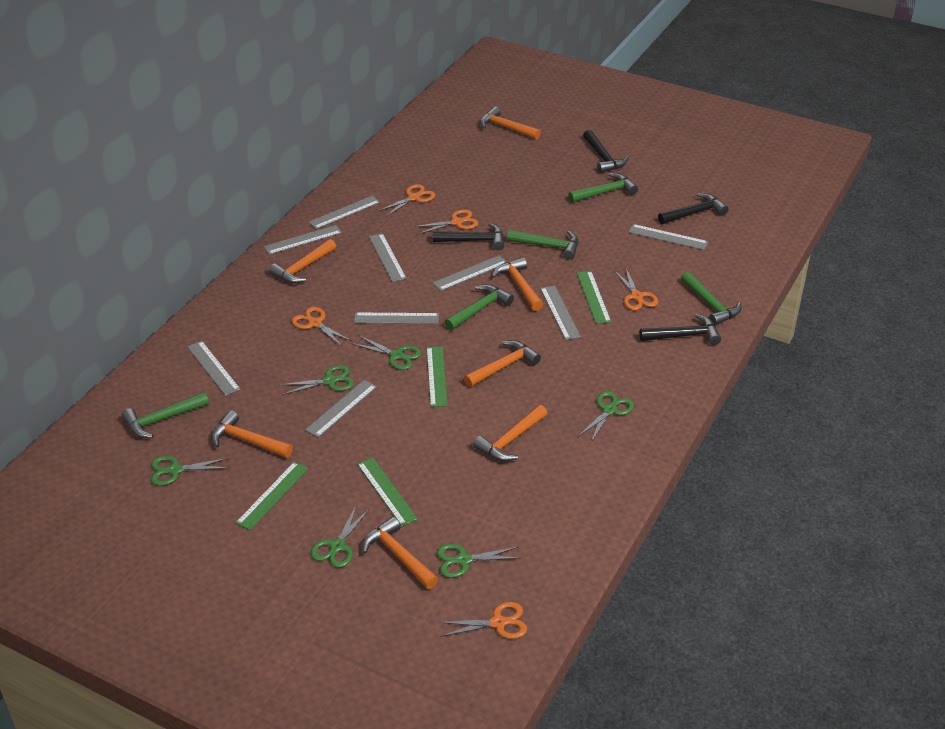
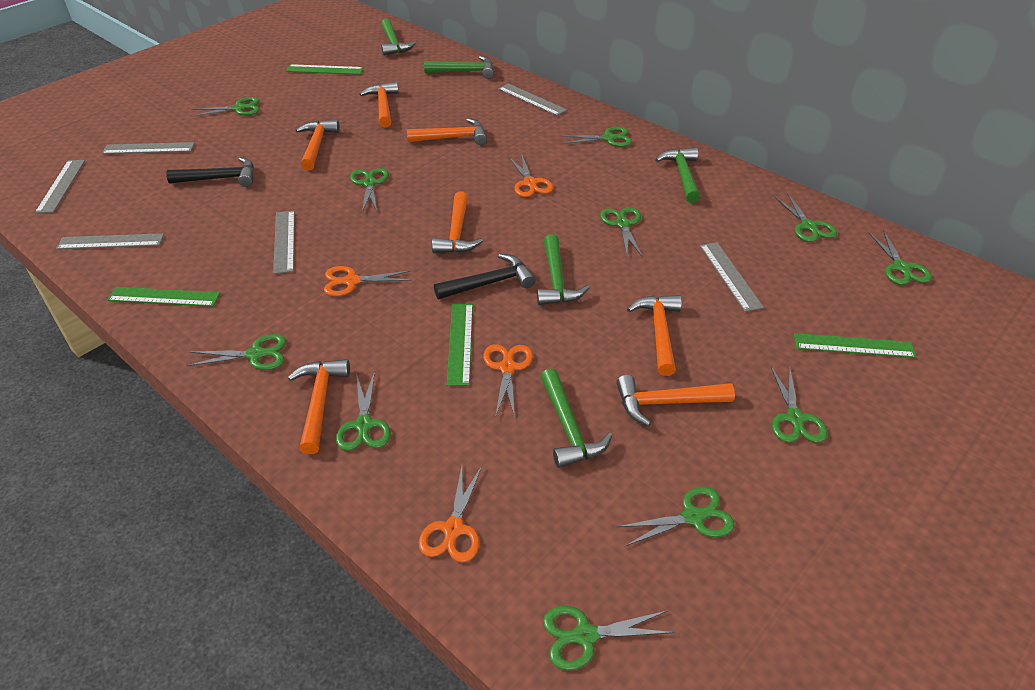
black hammer: 4 -> 2
green scissors: 6 -> 11
grey ruler: 9 -> 6
orange scissors: 5 -> 4

